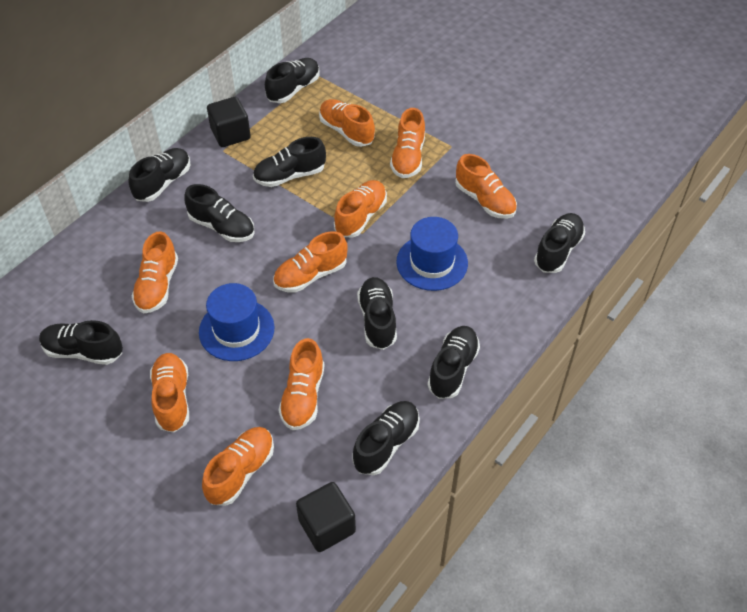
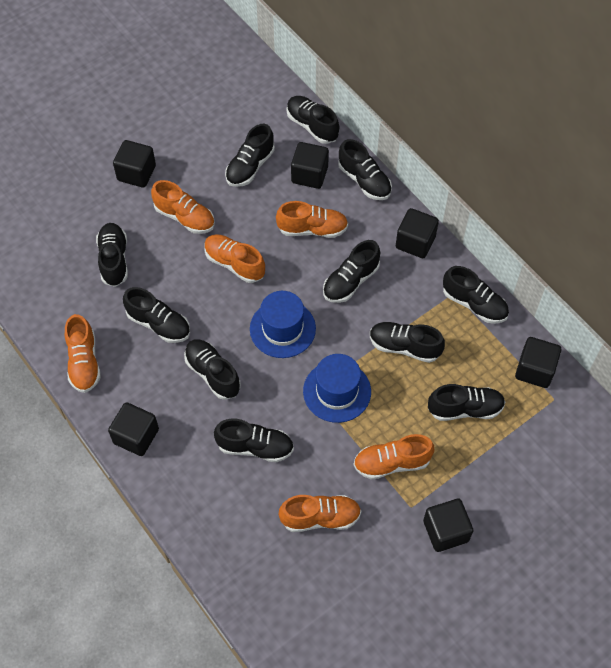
black cube: 2 -> 6
black shoe: 9 -> 11
orange shoe: 9 -> 6

